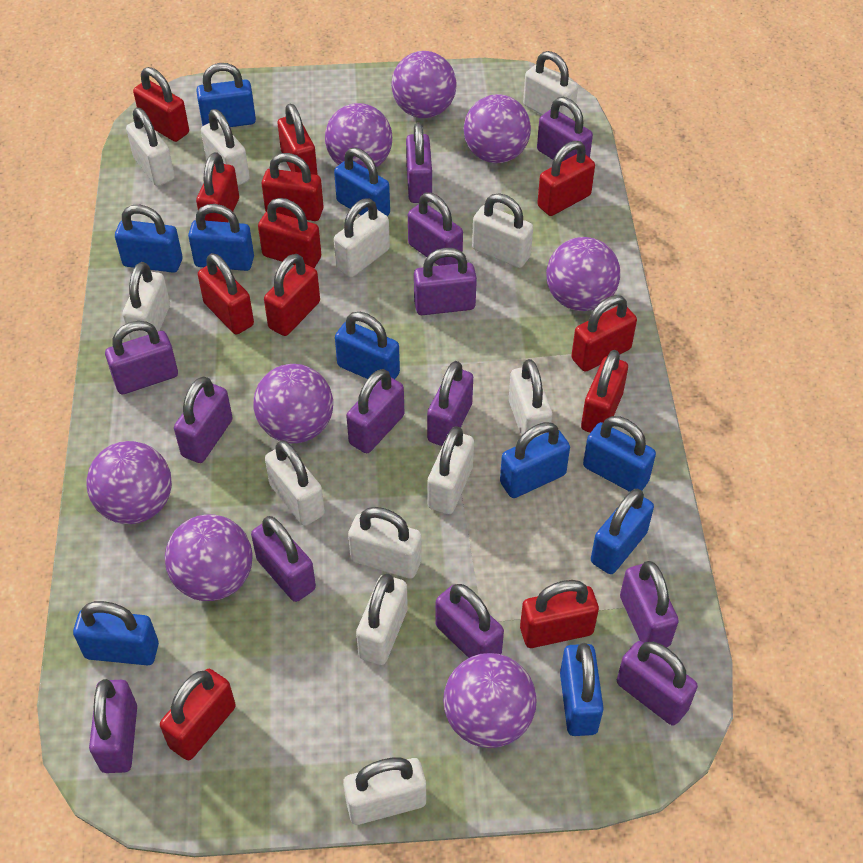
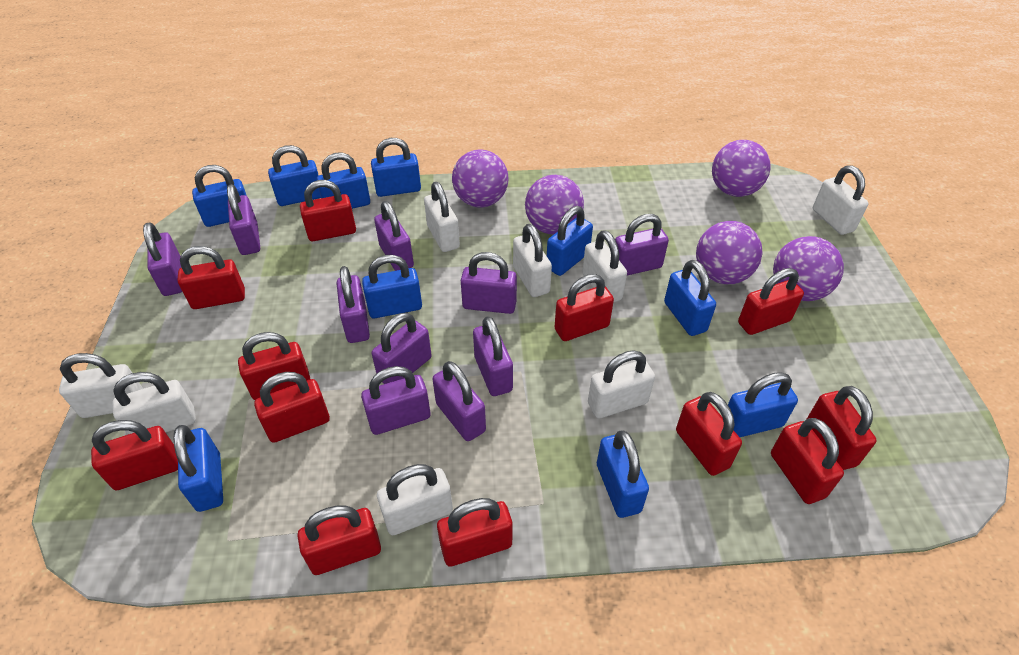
purple ball: 8 -> 5
purple padlock: 13 -> 10
white padlock: 12 -> 8

